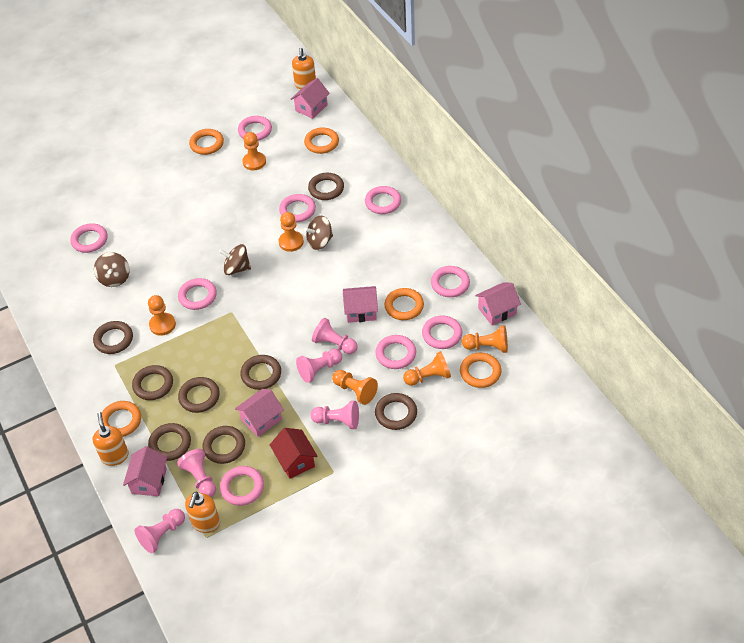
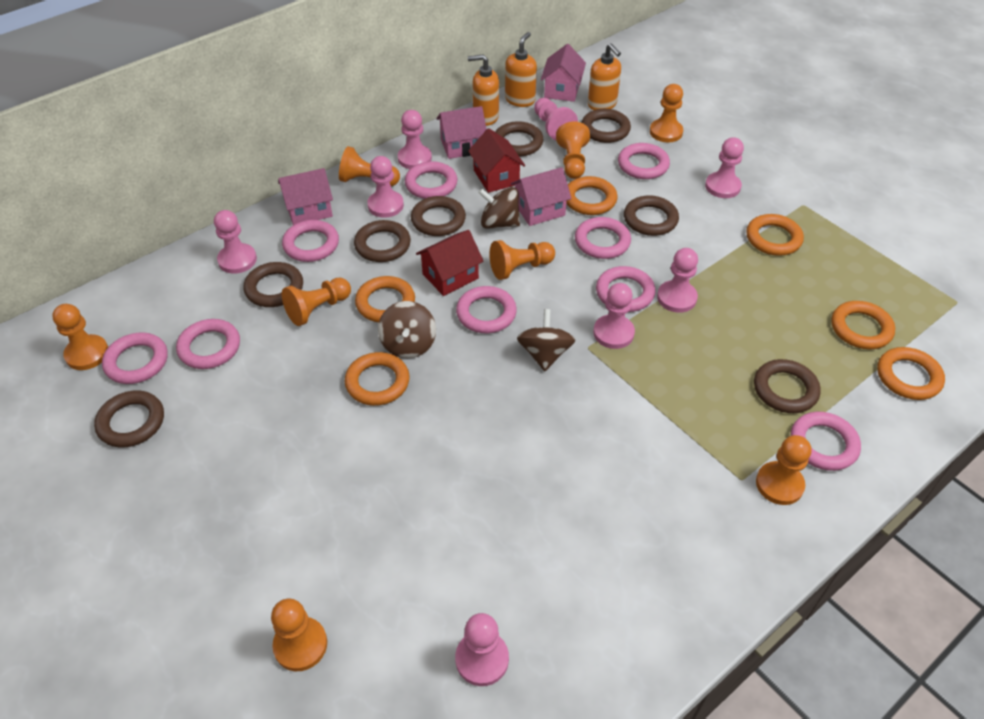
orange pawn: 6 -> 8
orange ring: 5 -> 6
pink house: 5 -> 4
pink pawn: 5 -> 8
red house: 1 -> 2

